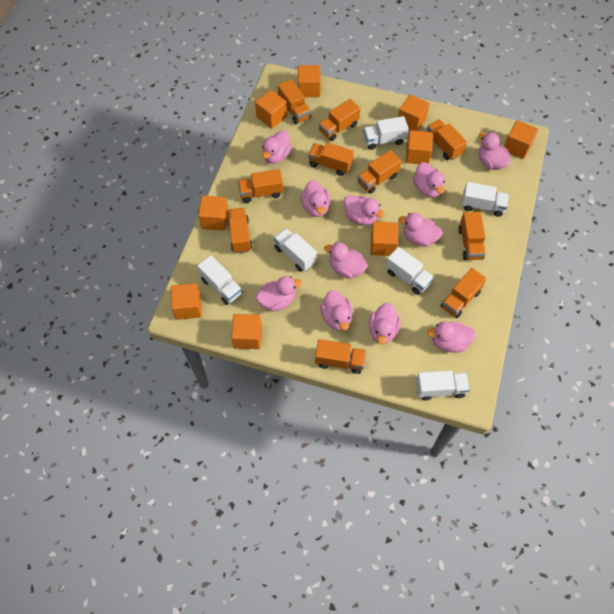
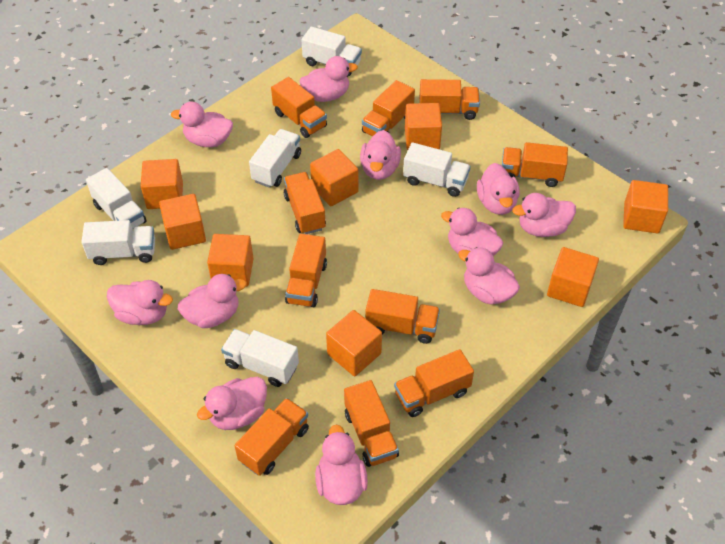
orange cube: 9 -> 8

